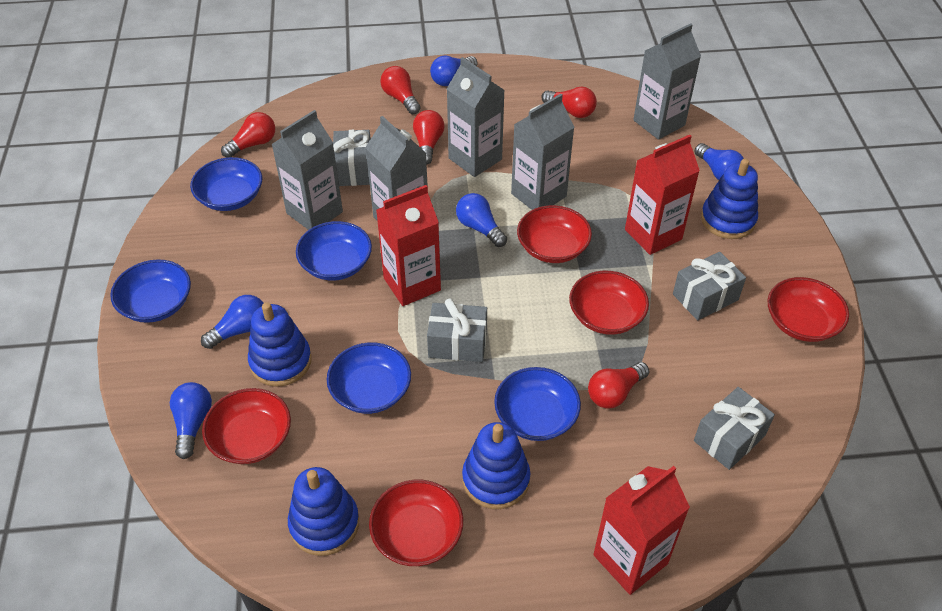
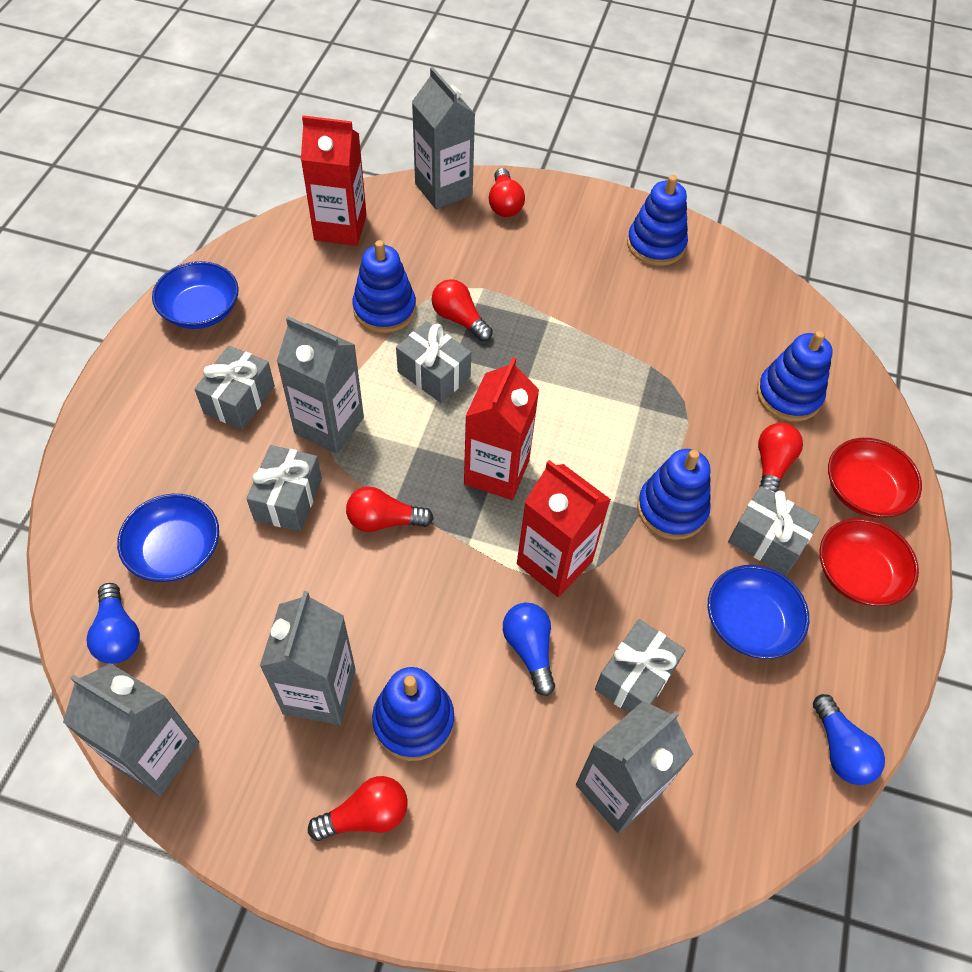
blue bowl: 5 -> 3
blue light bulb: 5 -> 3
blue stacking toy: 4 -> 5
grey gift: 4 -> 5
red bowl: 5 -> 2

